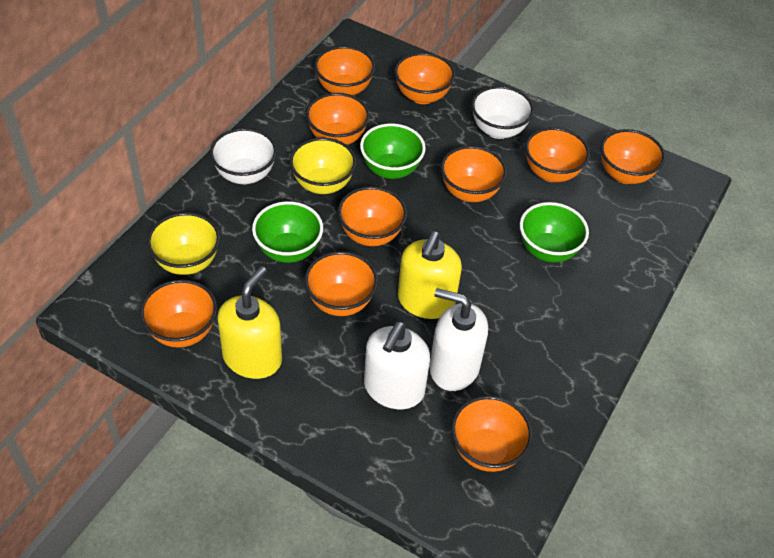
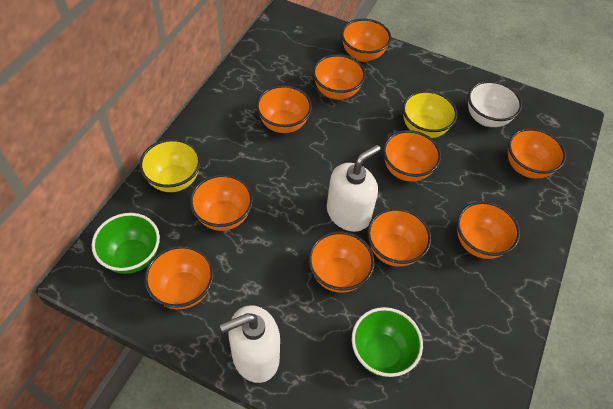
green bowl: 3 -> 2
white bowl: 2 -> 1
yellow soap dispenser: 2 -> 0

